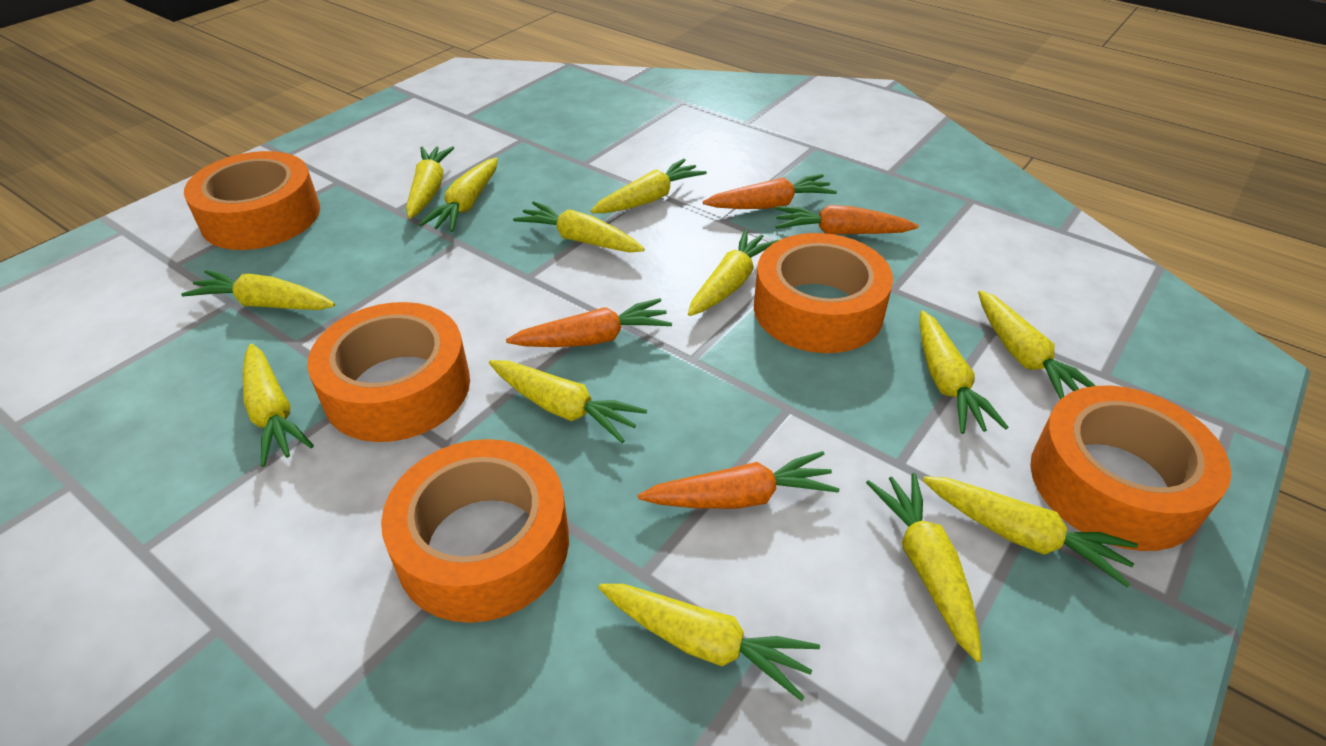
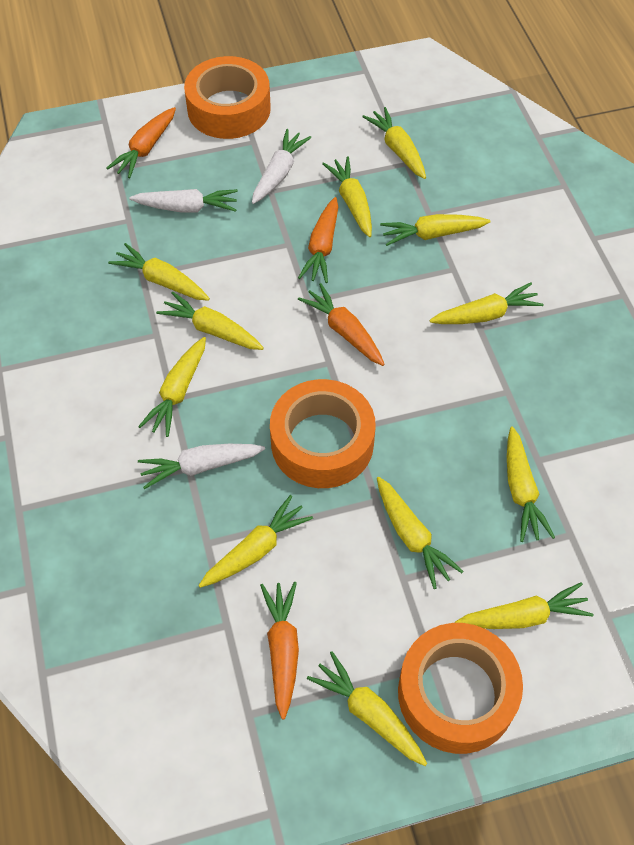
orange tape: 5 -> 3
white carrot: 0 -> 3
yellow carrot: 13 -> 12

